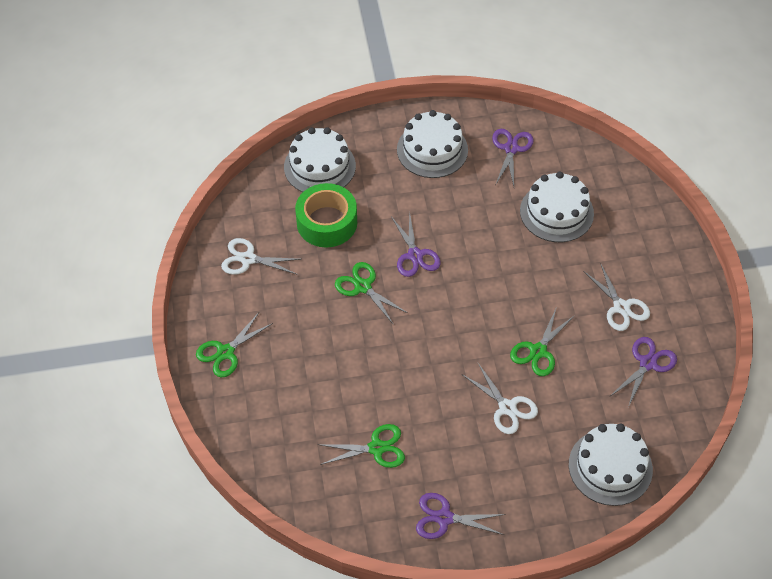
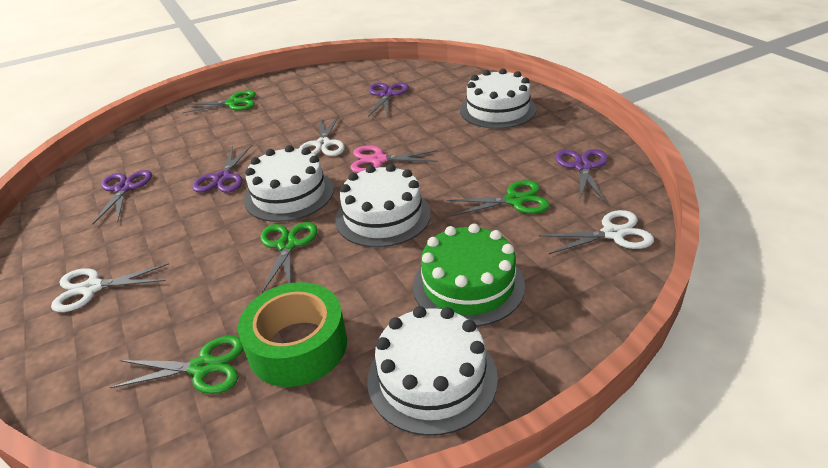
green cake: 0 -> 1
pink scissors: 0 -> 1

